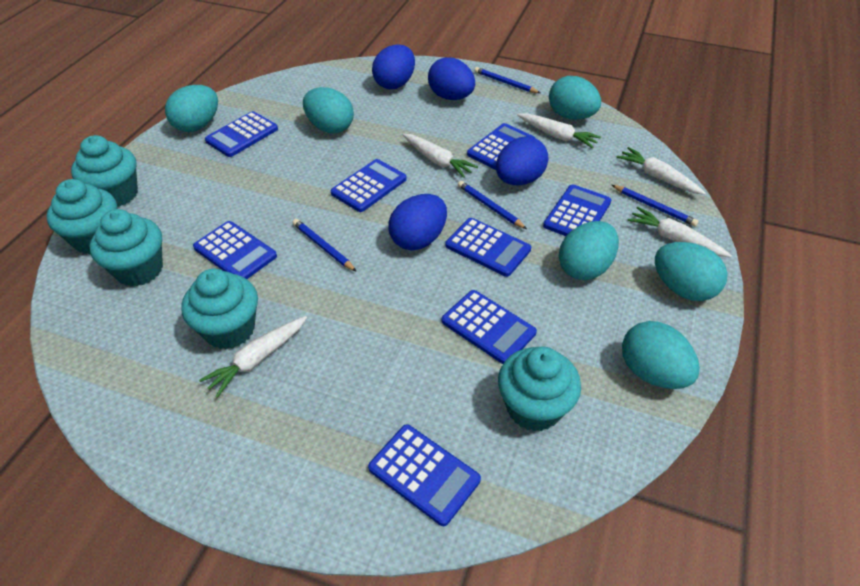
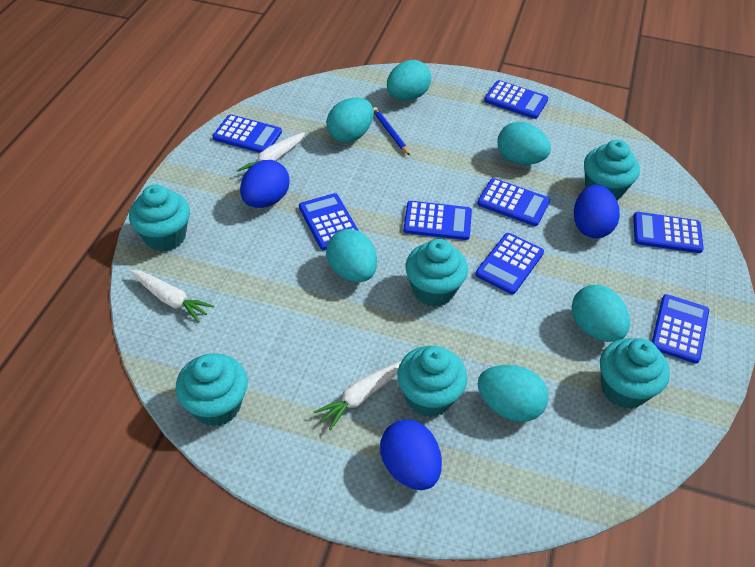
blue egg: 4 -> 3
blue pencil: 4 -> 1
turquoise cupcake: 5 -> 6
white carrot: 5 -> 3

